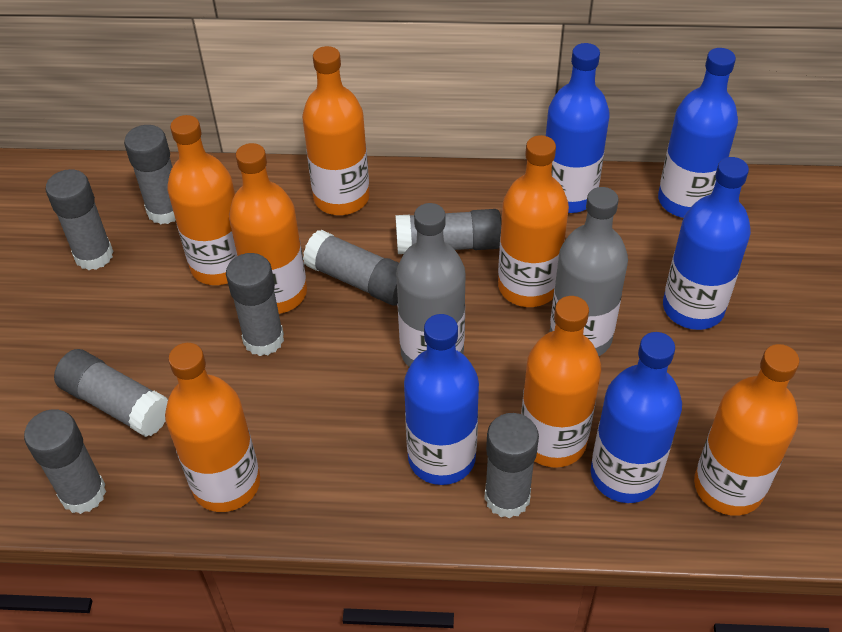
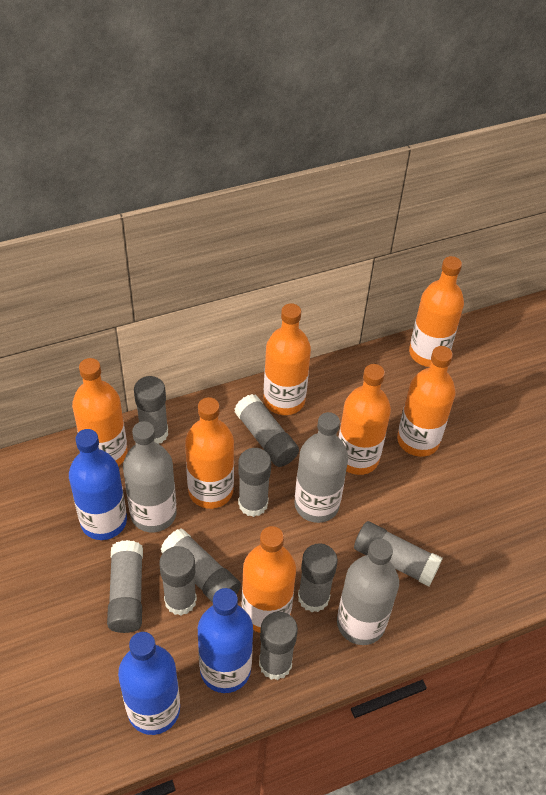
blue bottle: 5 -> 3
grey bottle: 2 -> 3
grey glue stick: 8 -> 9

